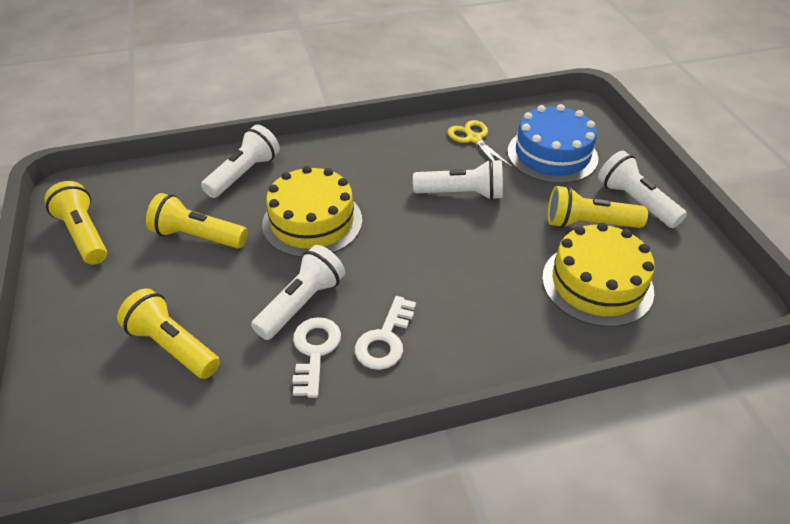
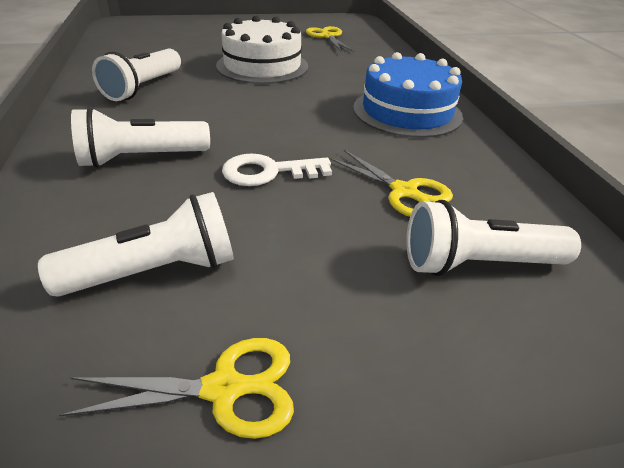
white cake: 0 -> 1
white key: 2 -> 1
yellow cake: 2 -> 0
yellow flashlight: 4 -> 0
yellow scissors: 1 -> 3

